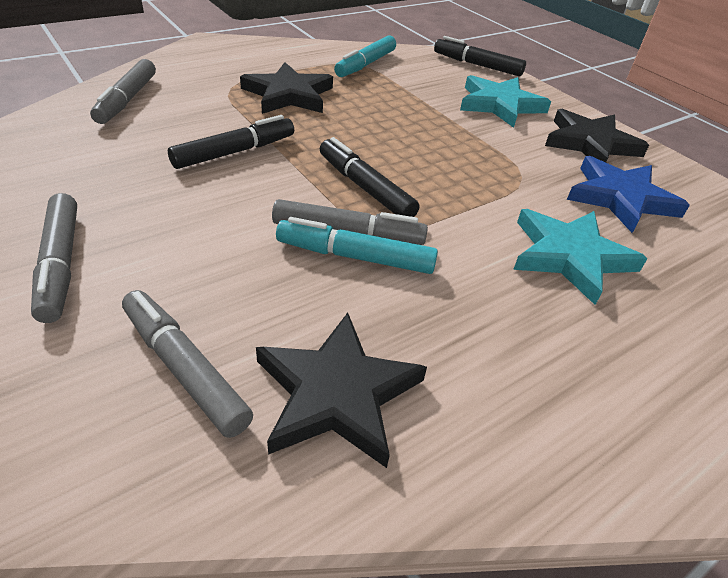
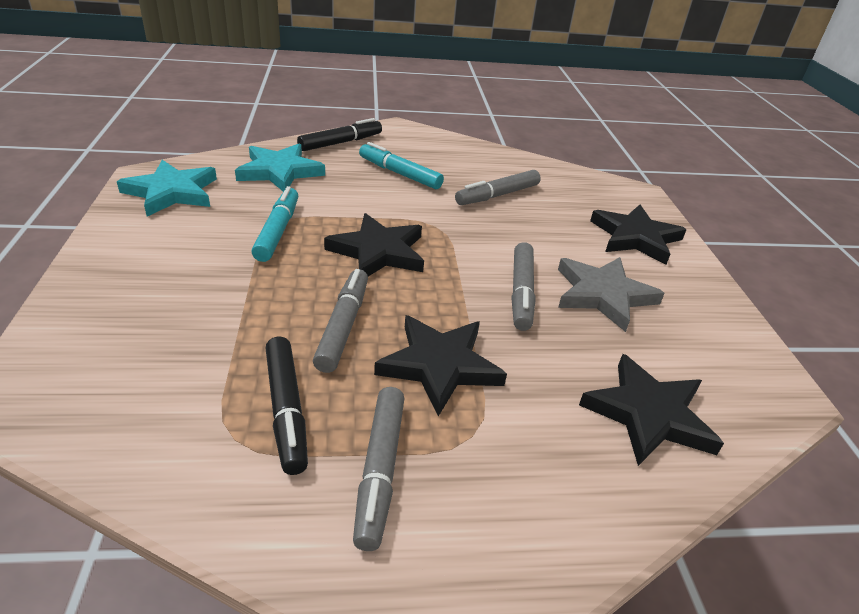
black marker: 3 -> 2
black star: 3 -> 4
blue star: 1 -> 0
grey star: 0 -> 1

